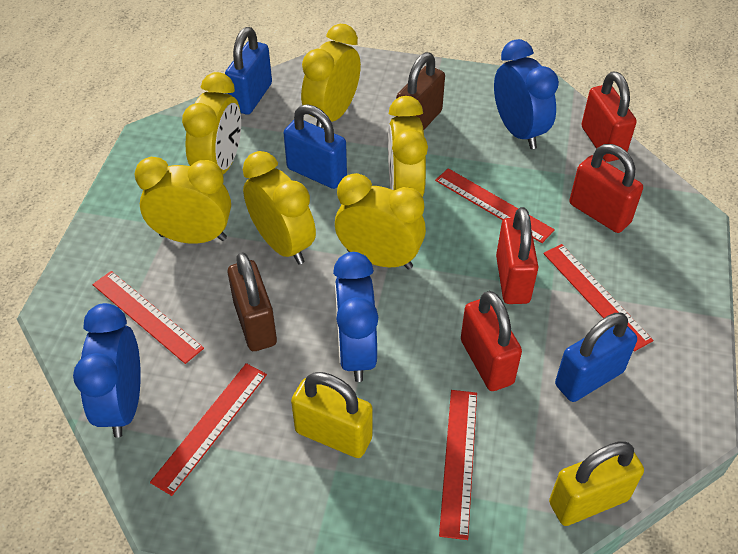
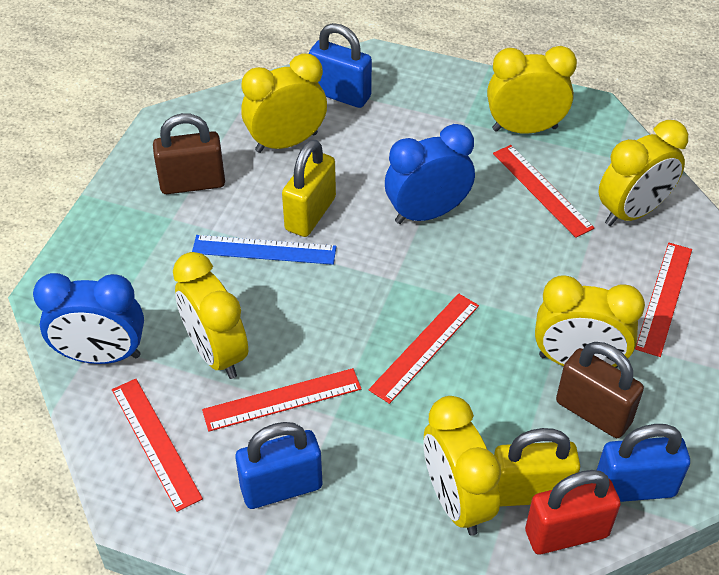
blue clock: 3 -> 2
blue ruler: 0 -> 1
red padlock: 4 -> 1

